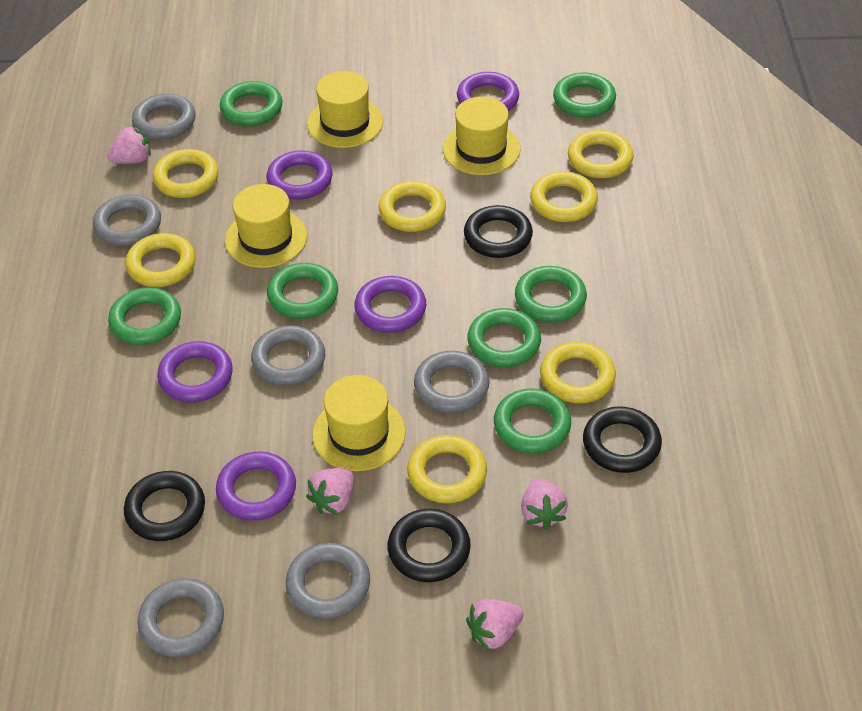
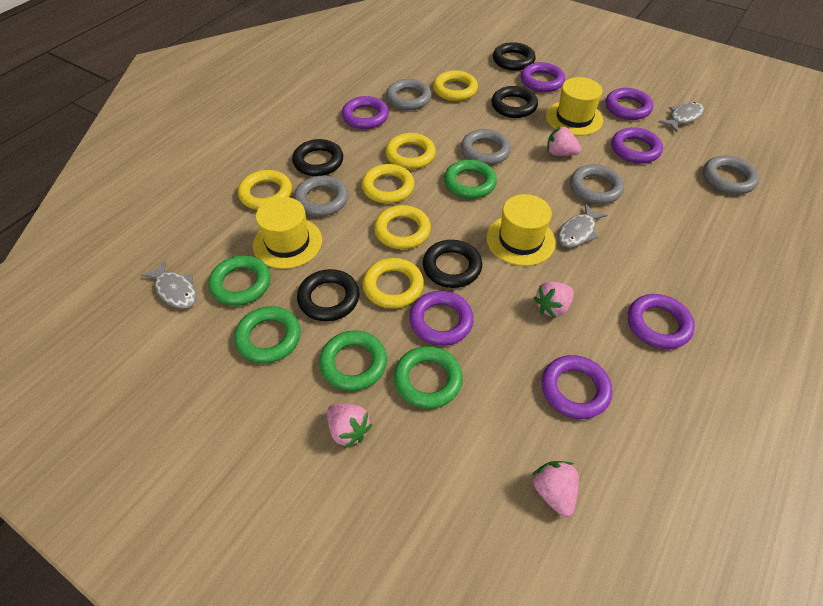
black ring: 4 -> 5
green ring: 7 -> 5
grey fish: 0 -> 3
grey ring: 6 -> 5
purple ring: 5 -> 7
yellow hat: 4 -> 3
yellow ring: 7 -> 6

